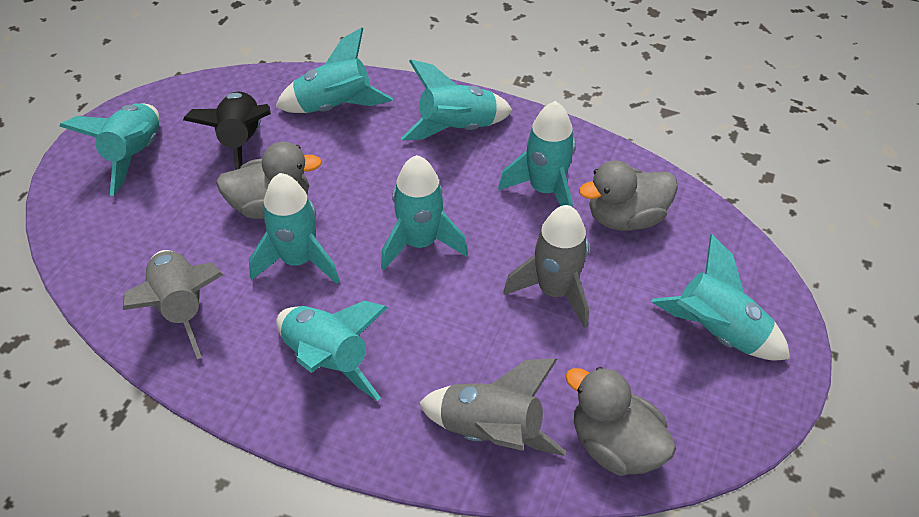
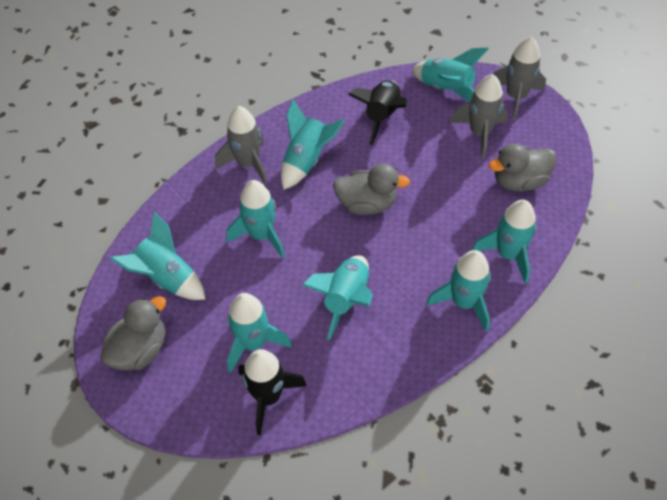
black rocket: 1 -> 2

